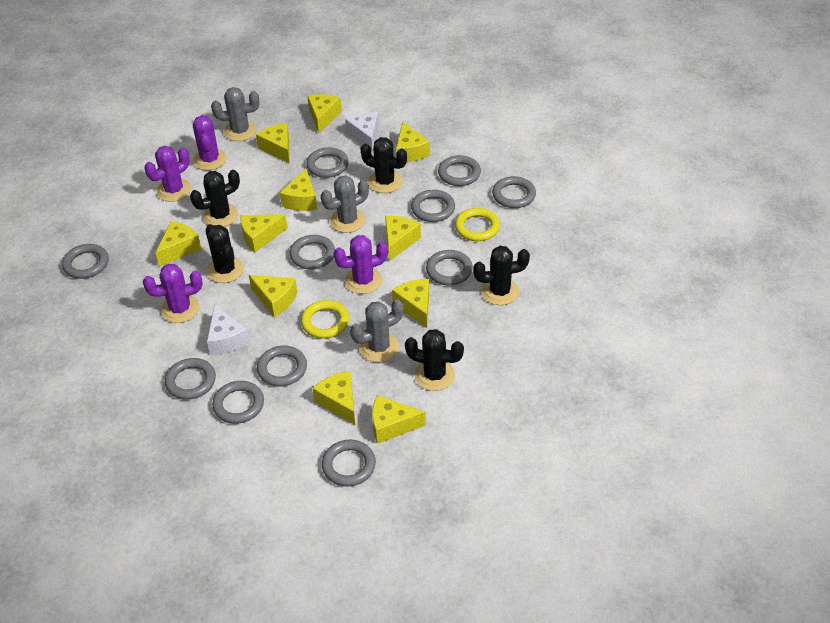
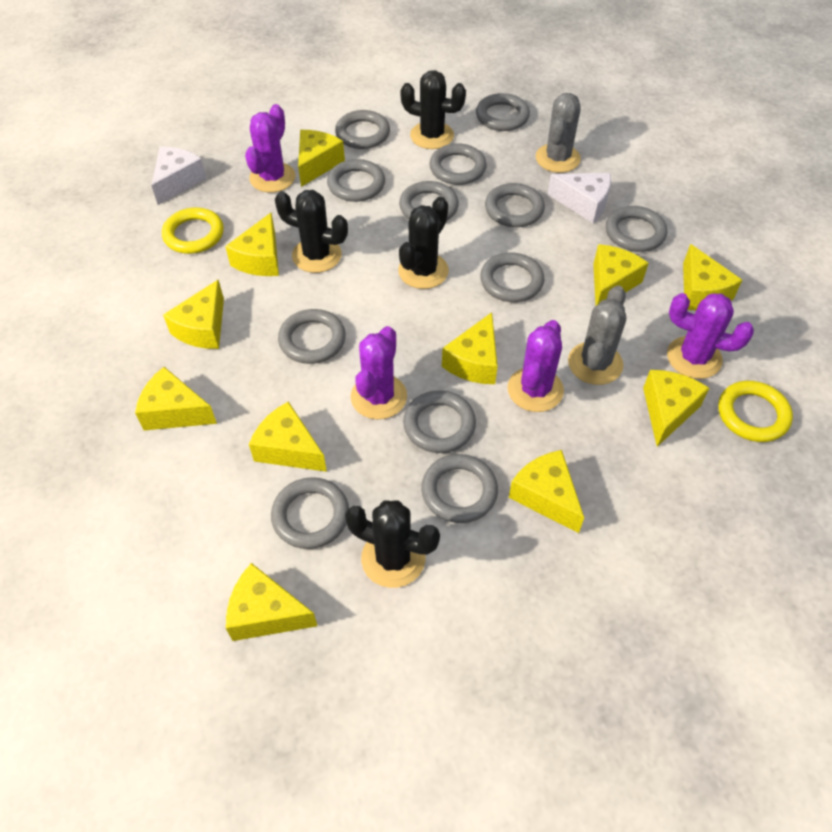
black cactus: 5 -> 4
grey cactus: 3 -> 2
grey ring: 11 -> 12

